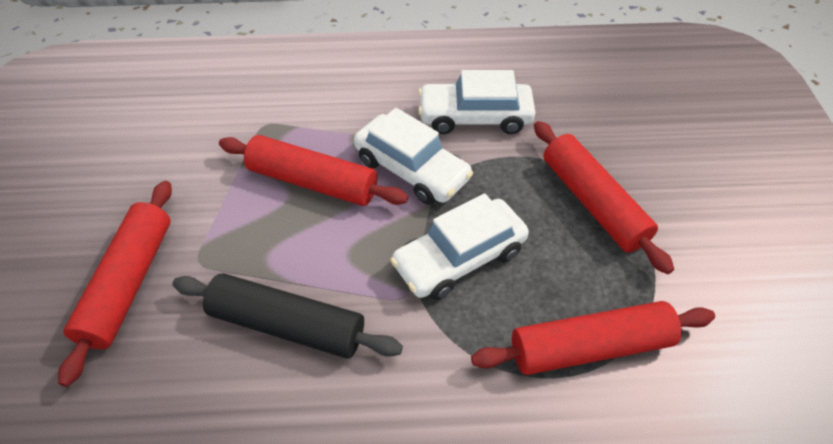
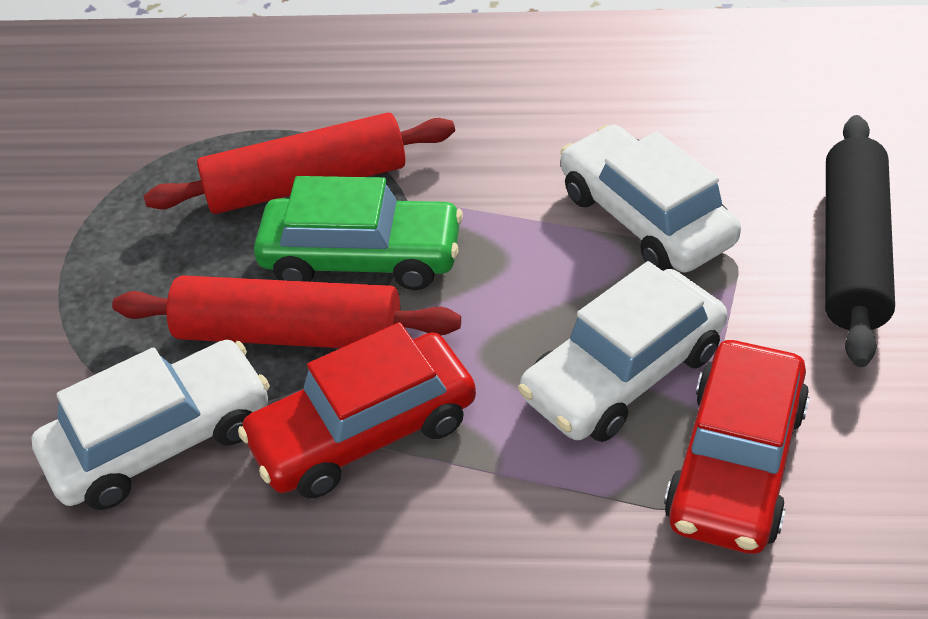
green car: 0 -> 1
red car: 0 -> 2
red rolling pin: 4 -> 2

